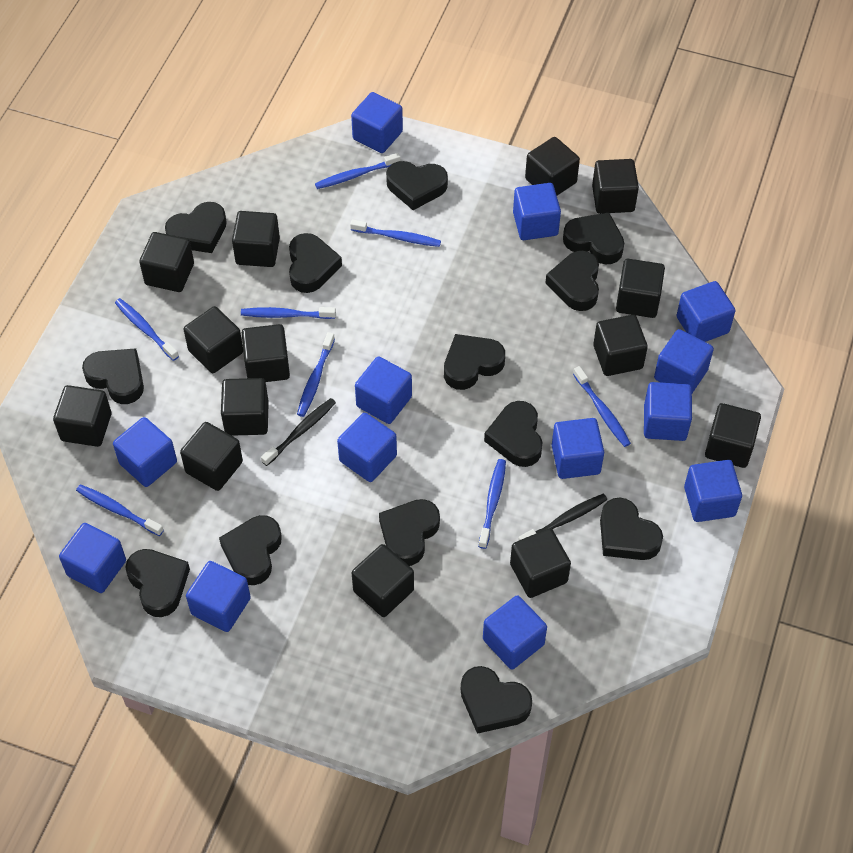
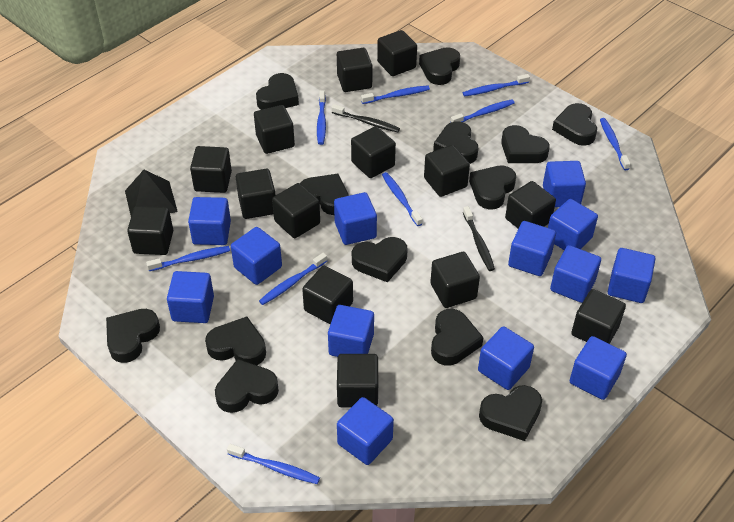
black pyramid: 0 -> 1
blue toothbrush: 8 -> 9

